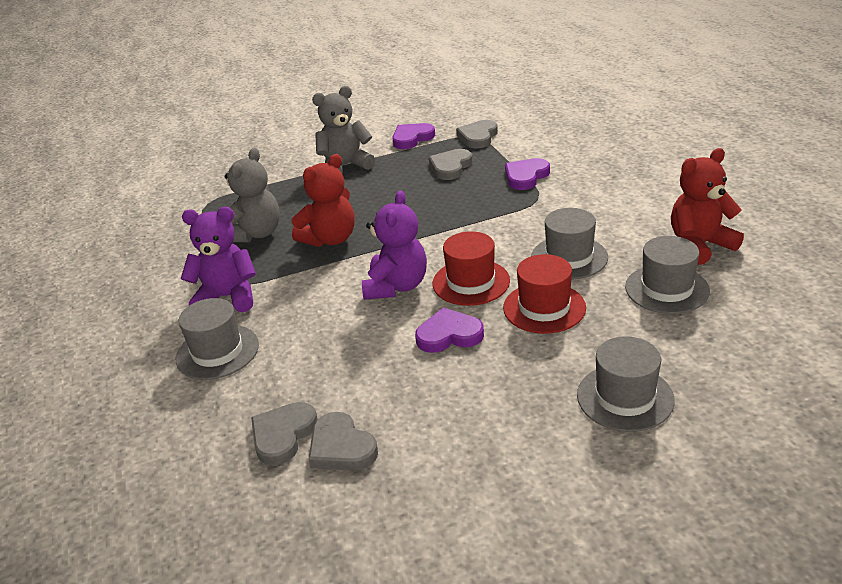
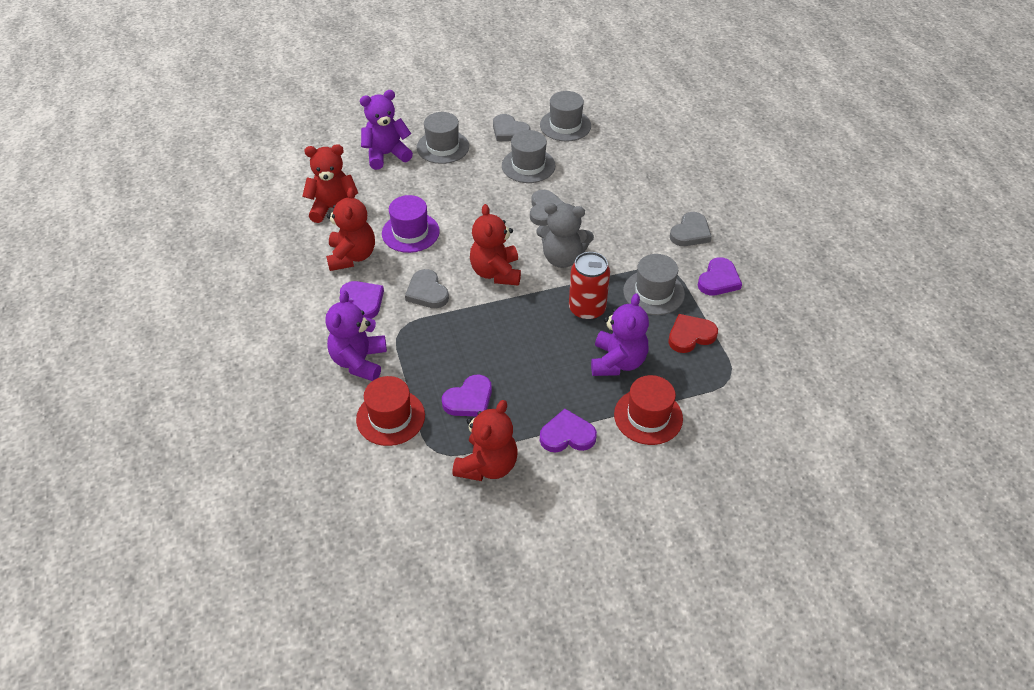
grey teddy bear: 2 -> 1
purple hat: 0 -> 1
purple heart: 3 -> 4
purple teddy bear: 2 -> 3
red can: 0 -> 1
red heart: 0 -> 1
red teddy bear: 2 -> 4

